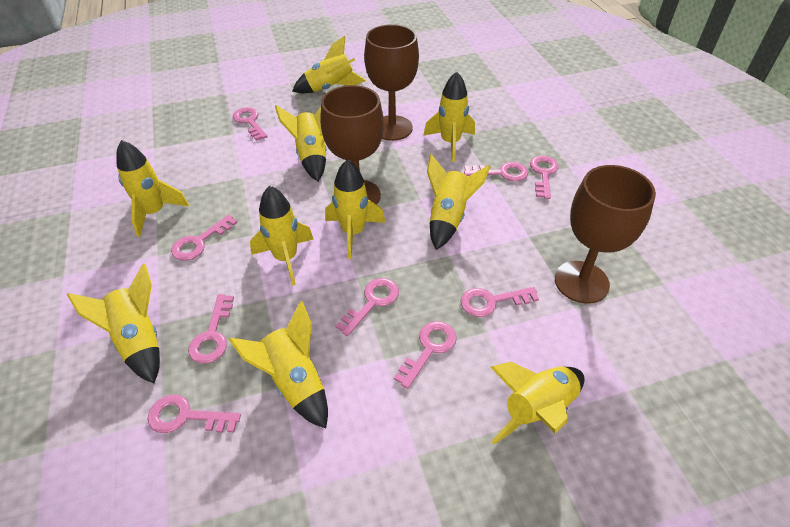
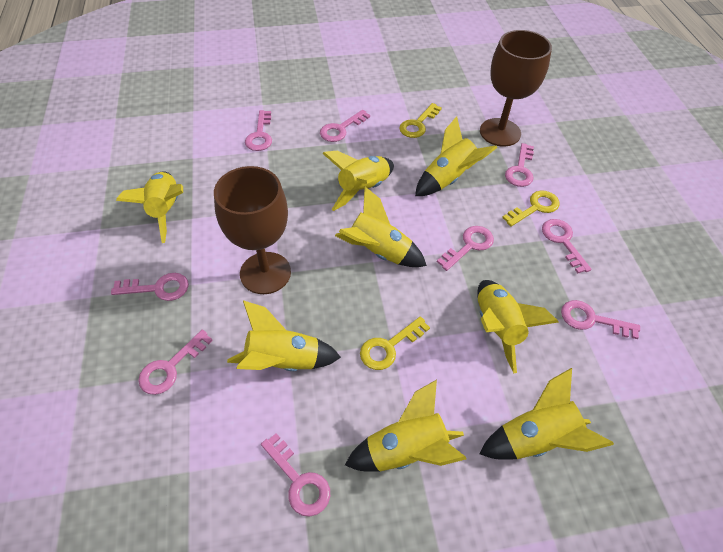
brown goblet: 3 -> 2
yellow key: 0 -> 3
yellow rocket: 10 -> 8

